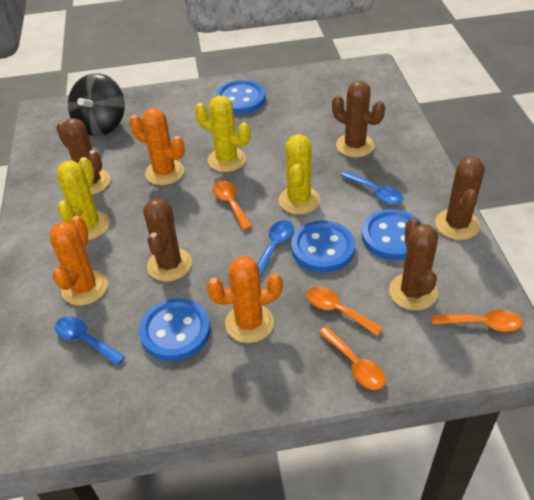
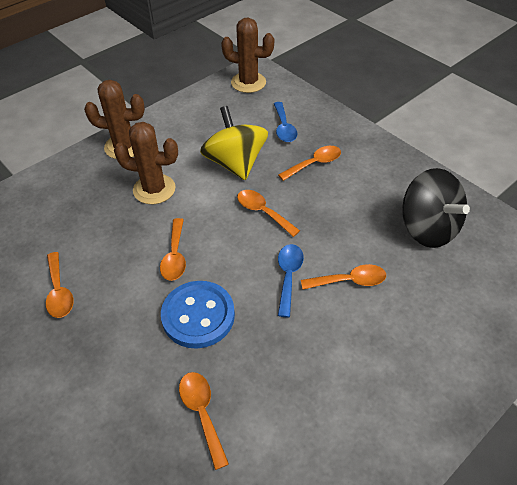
blue button: 4 -> 1
blue spoon: 3 -> 2
brown cactus: 5 -> 3
orange cactus: 3 -> 0
orange spoon: 4 -> 6
yellow cactus: 3 -> 0
yellow spinning top: 0 -> 1

